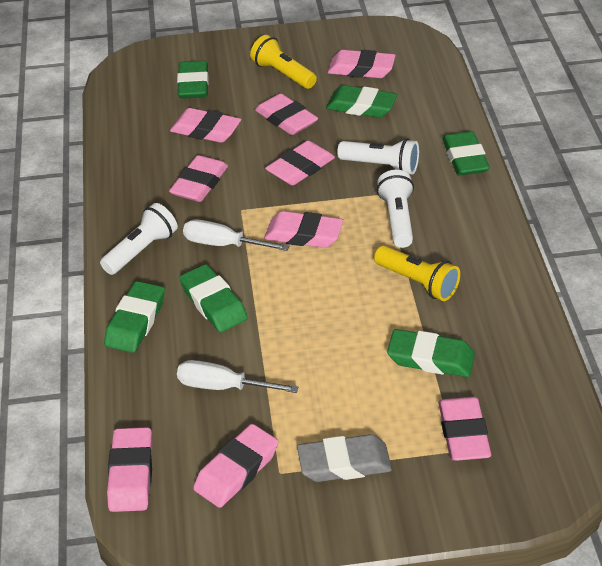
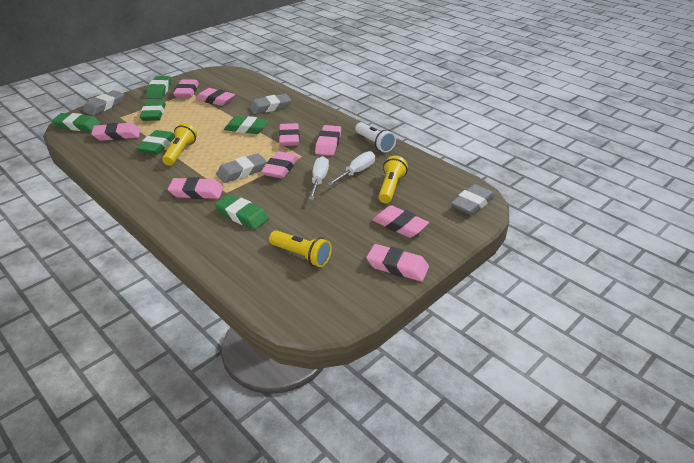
grey eraser: 1 -> 4
white flashlight: 3 -> 1
yellow flashlight: 2 -> 3

